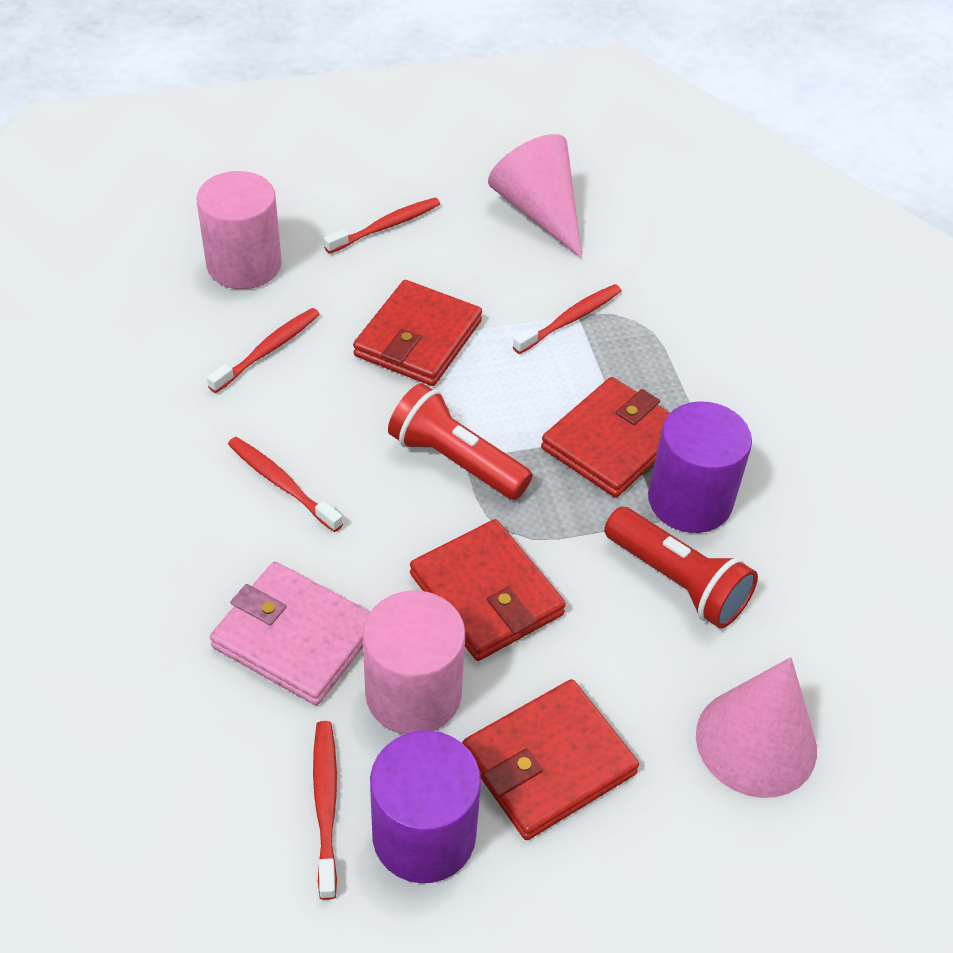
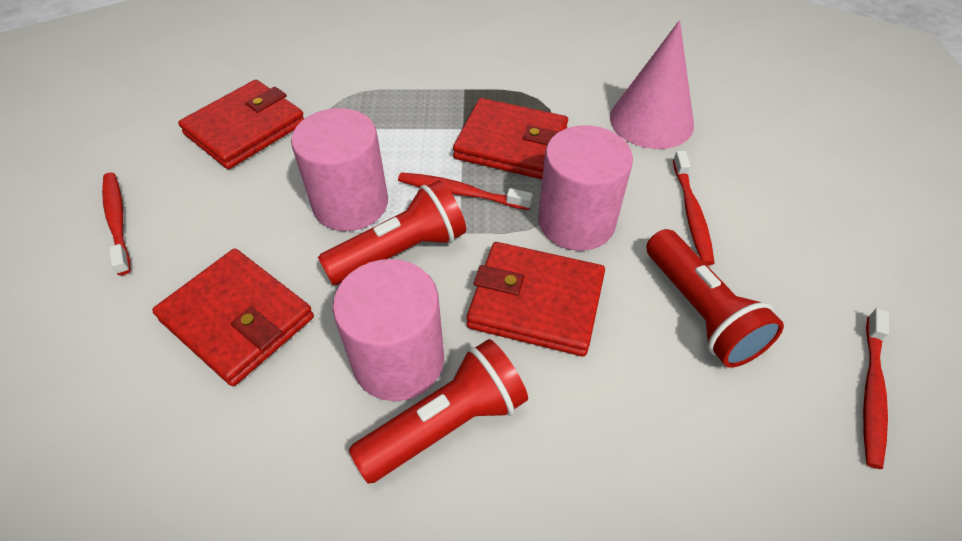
pink cone: 2 -> 1
pink cylinder: 2 -> 3
pink wallet: 1 -> 0
purple cylinder: 2 -> 0
red flashlight: 2 -> 3
red toothbrush: 5 -> 4

